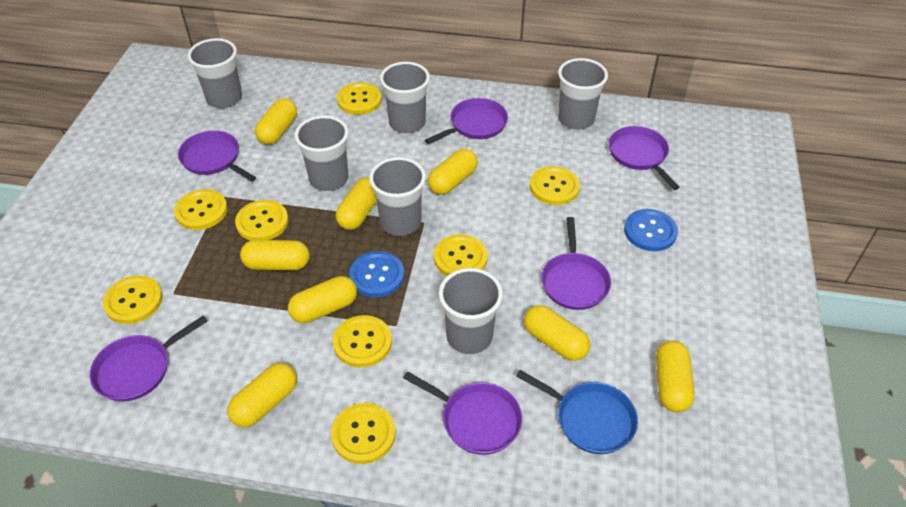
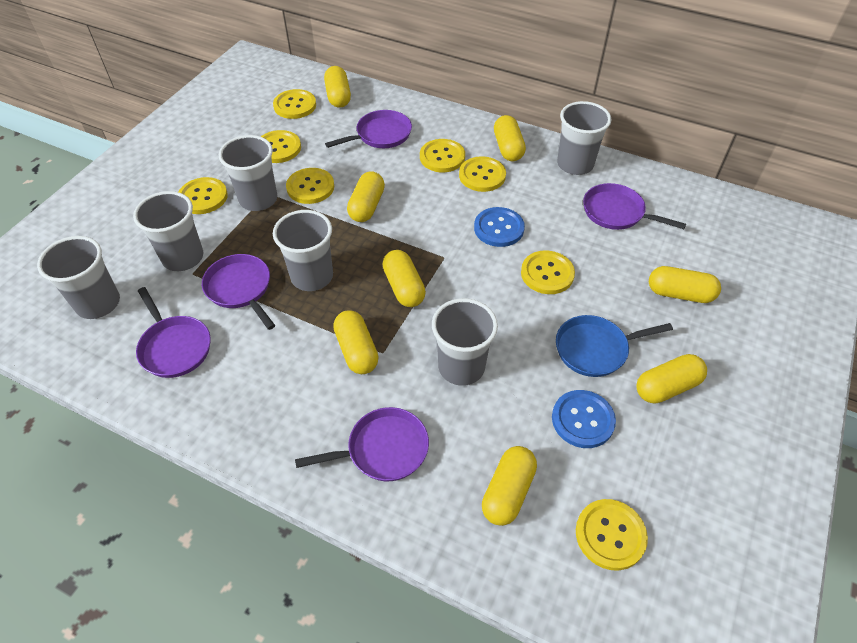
purple pan: 6 -> 5

